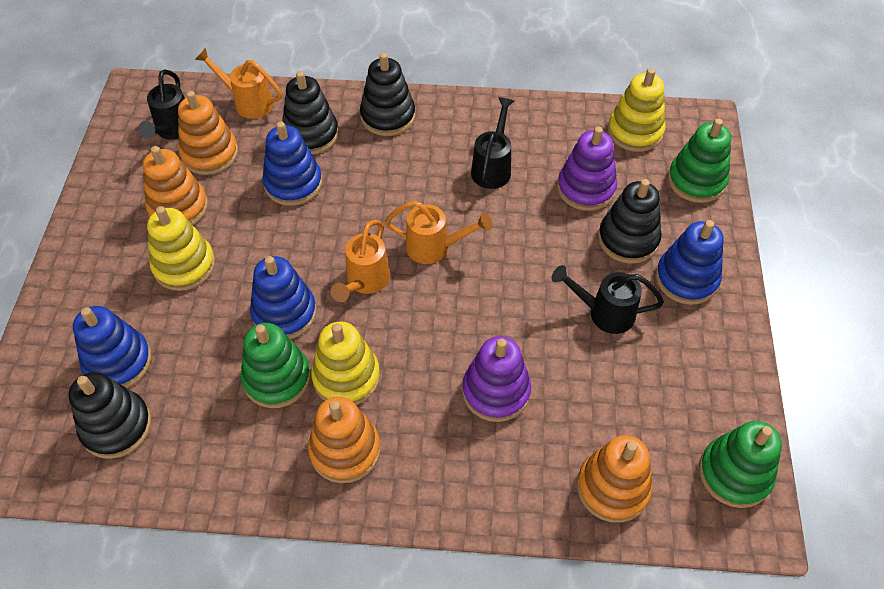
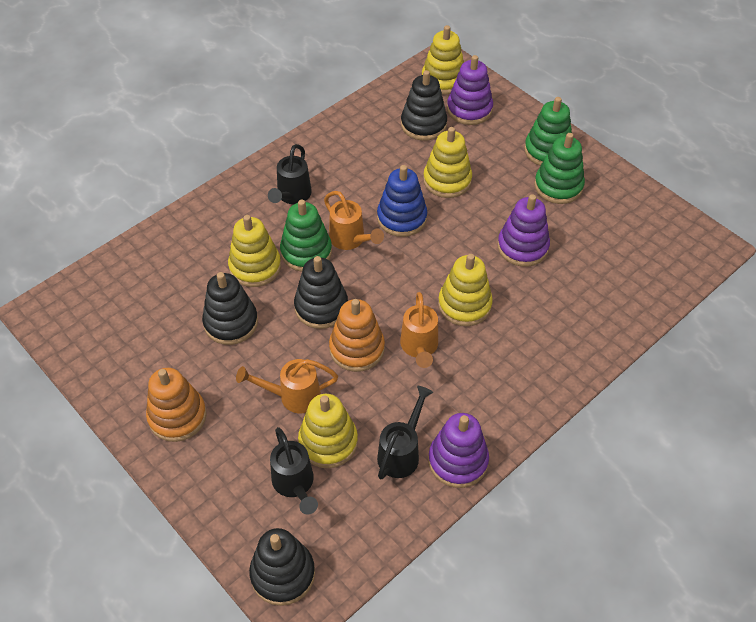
blue stacking toy: 4 -> 1
orange stacking toy: 4 -> 2
purple stacking toy: 2 -> 3
yellow stacking toy: 3 -> 5

